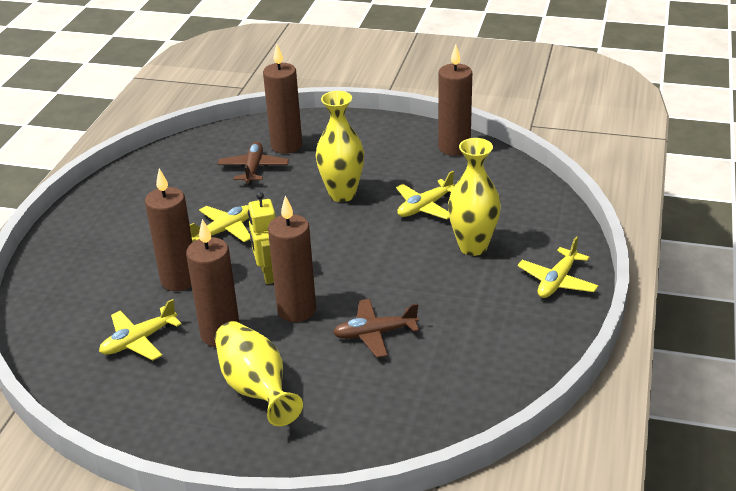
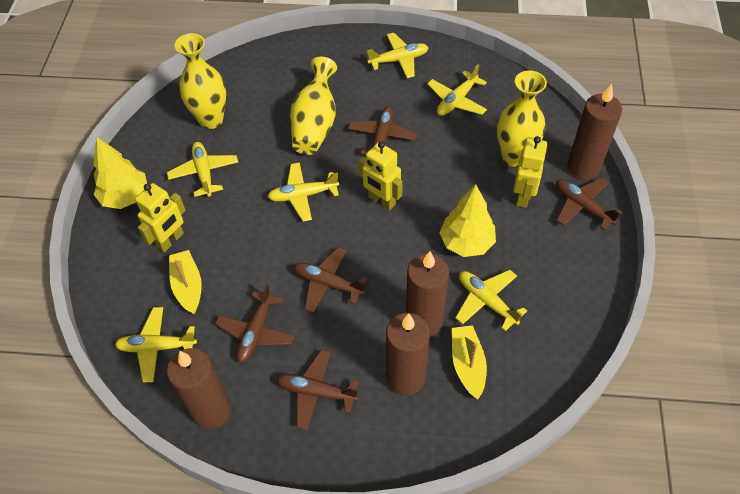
brown candle: 5 -> 4
brown plane: 2 -> 5
yellow boat: 0 -> 2
yellow plane: 4 -> 6
yellow robot: 1 -> 3
yellow tree: 0 -> 2

